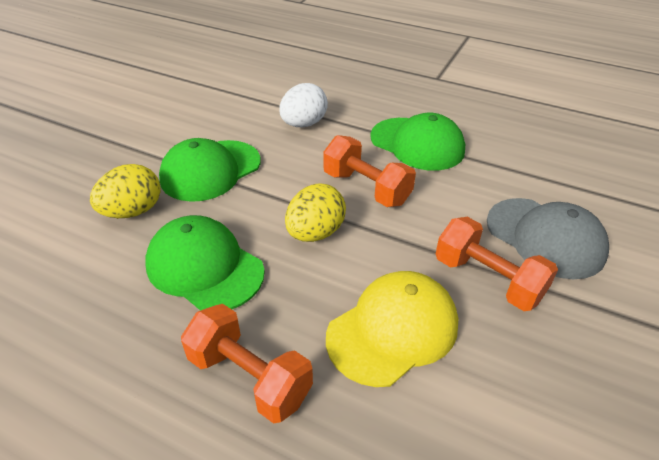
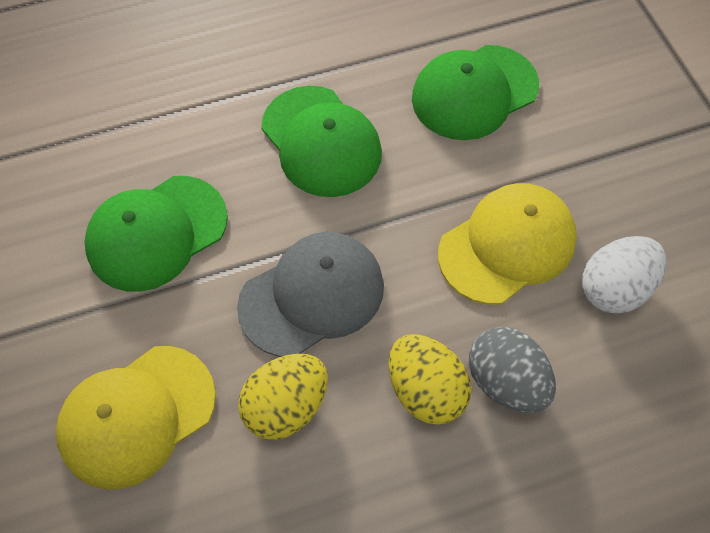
grey egg: 0 -> 1
orange dumbbell: 3 -> 0
yellow cap: 1 -> 2

